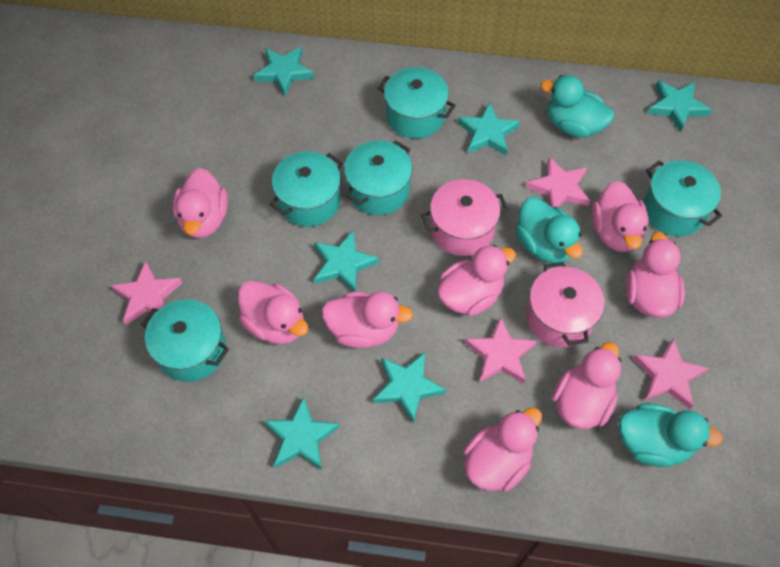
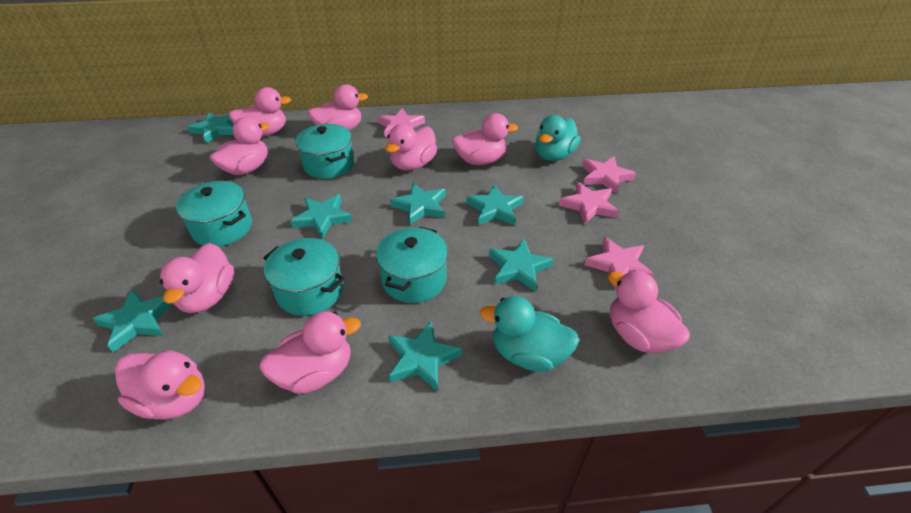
pink duck: 8 -> 9
pink pot: 2 -> 0
turquoise duck: 3 -> 2
turquoise pot: 5 -> 4
turquoise star: 6 -> 7

